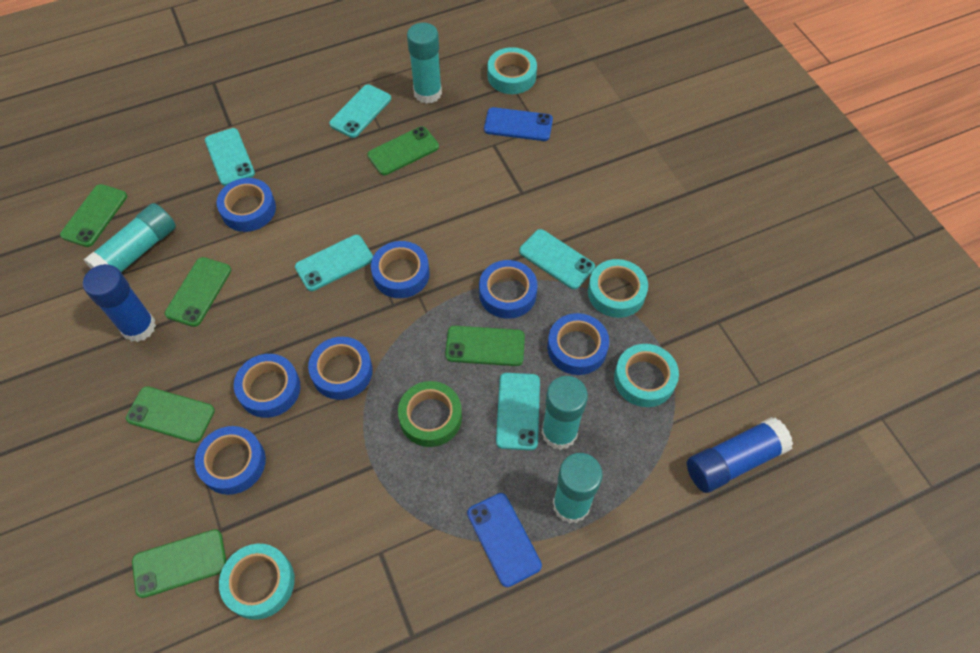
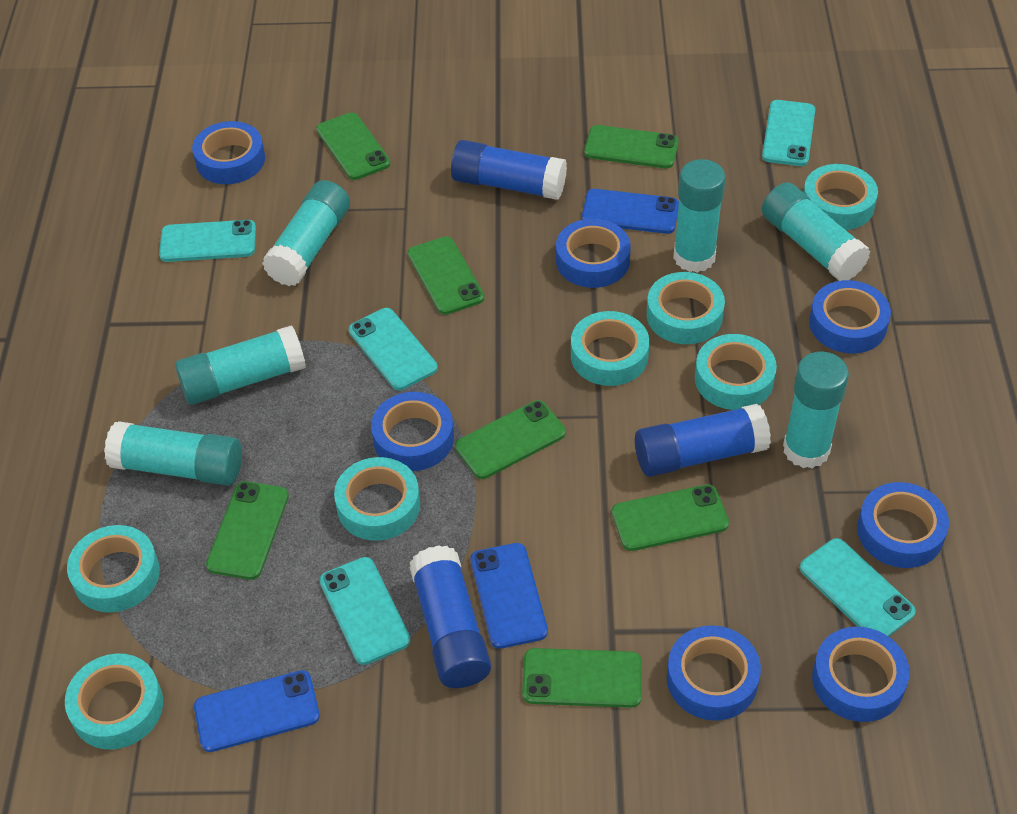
blue glue stick: 2 -> 3
blue phone: 2 -> 3
green phone: 6 -> 7
green tape: 1 -> 0
turquoise glue stick: 4 -> 6
turquoise tape: 4 -> 7

